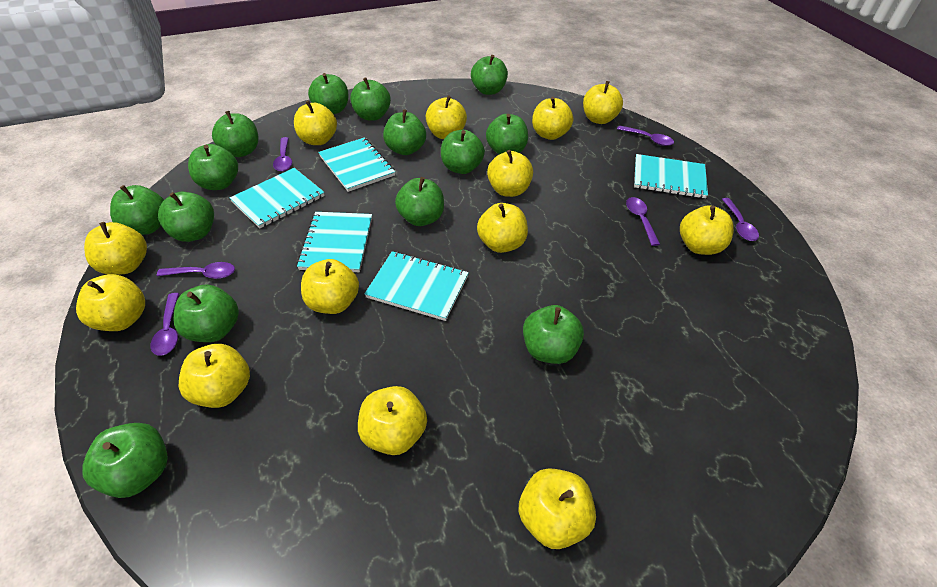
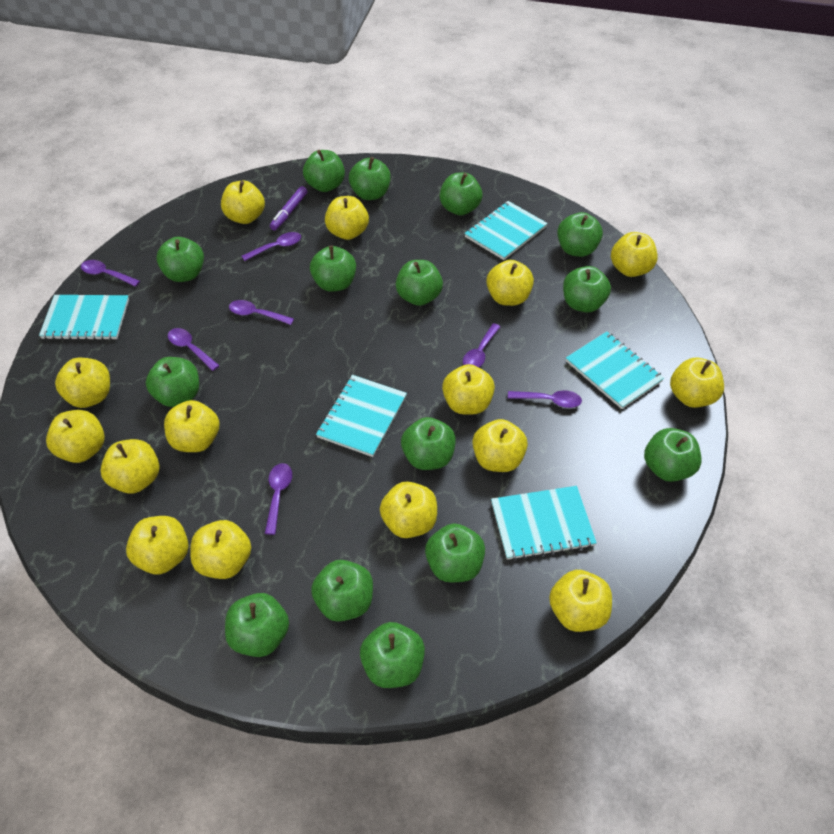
green apple: 14 -> 15
purple marker: 0 -> 1
purple spoon: 6 -> 7
yellow apple: 13 -> 15

